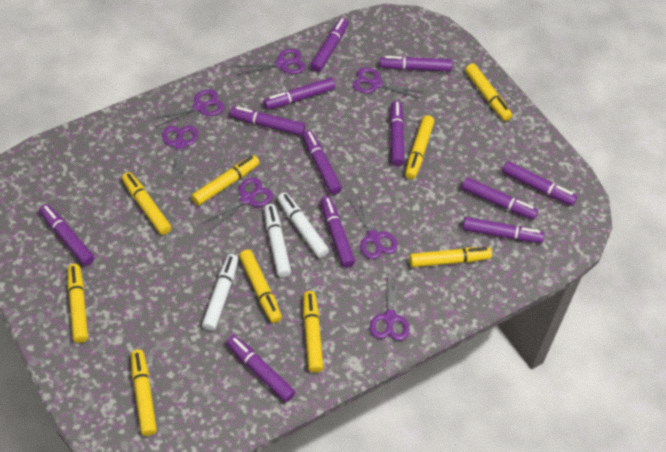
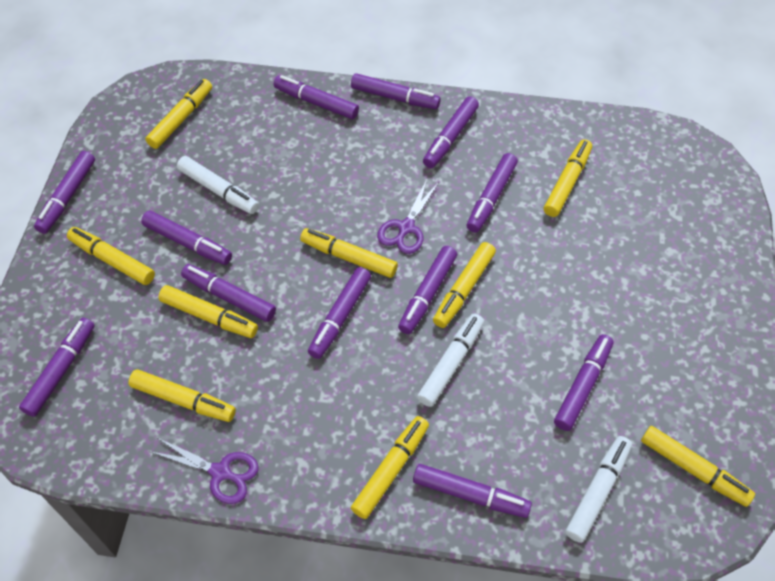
purple scissors: 7 -> 2

